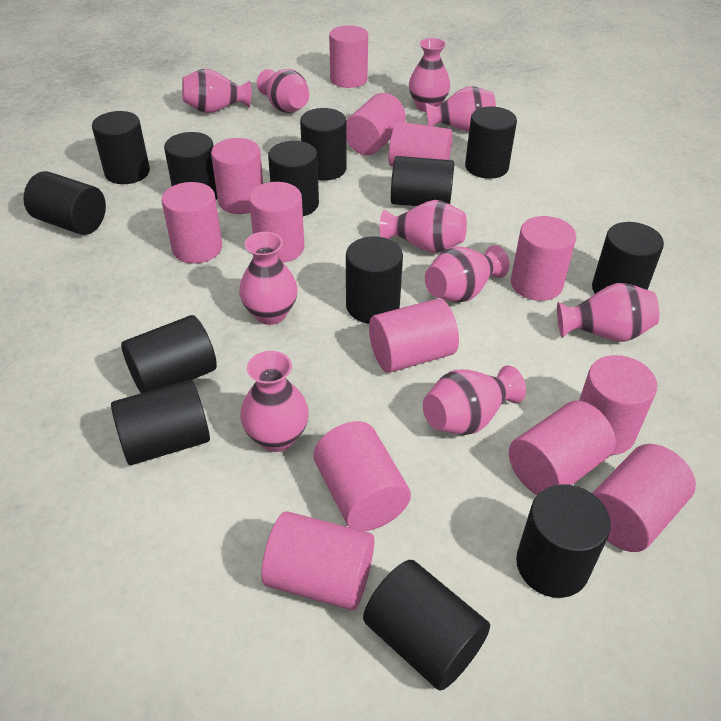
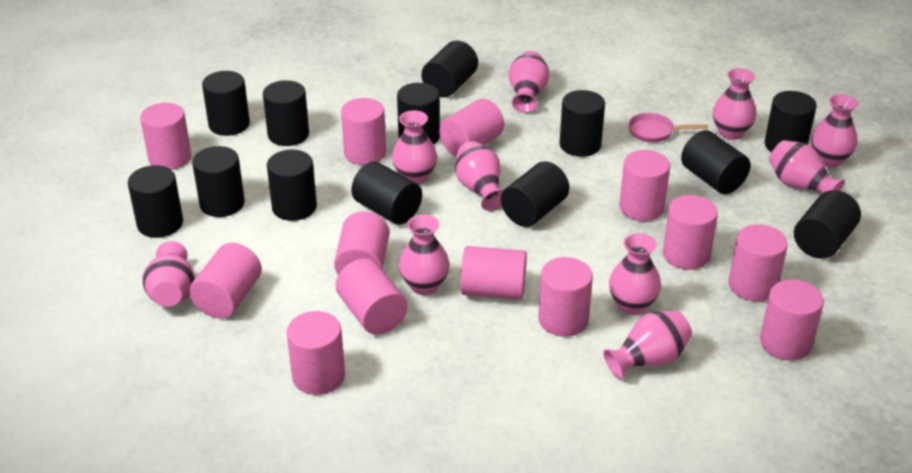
pink pan: 0 -> 1

